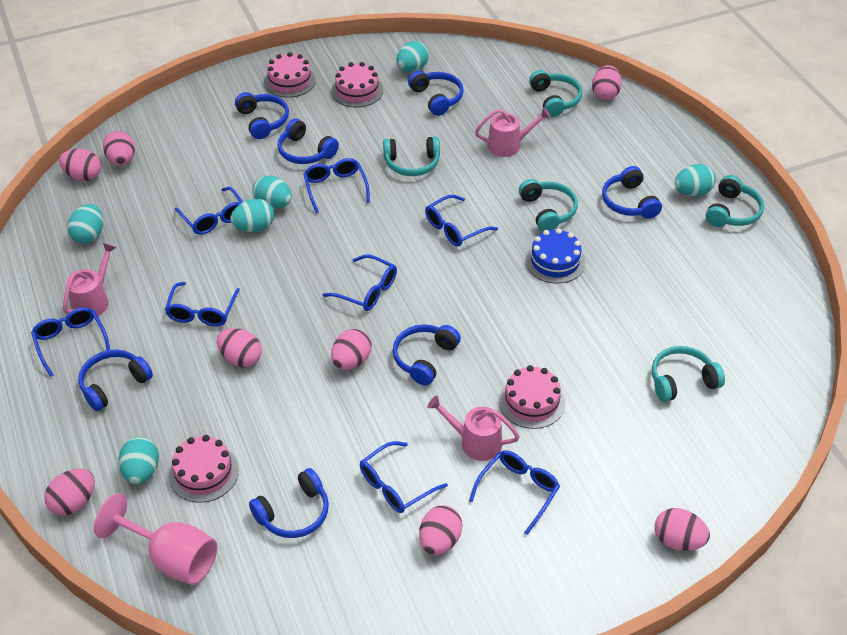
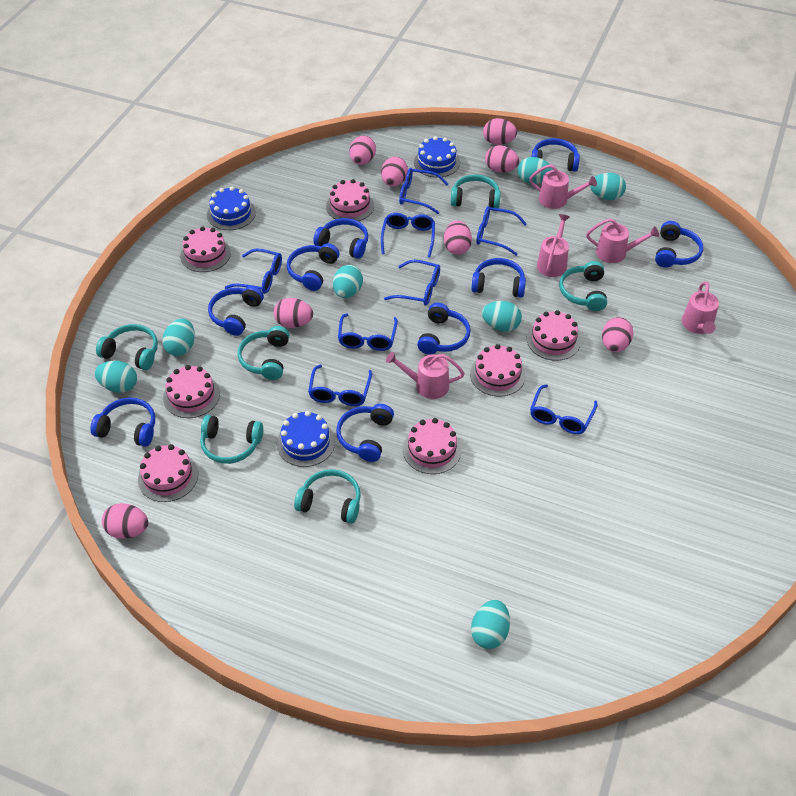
blue cake: 1 -> 3
blue headphones: 7 -> 9
pink cake: 4 -> 7
pink goblet: 1 -> 0
pink watering can: 3 -> 5
turquoise egg: 6 -> 7
turquoise headphones: 5 -> 6

